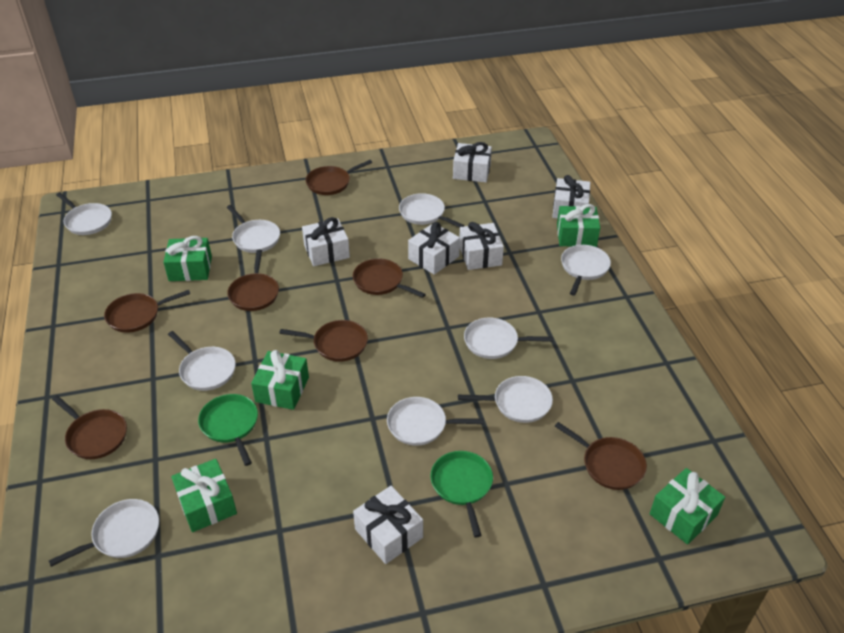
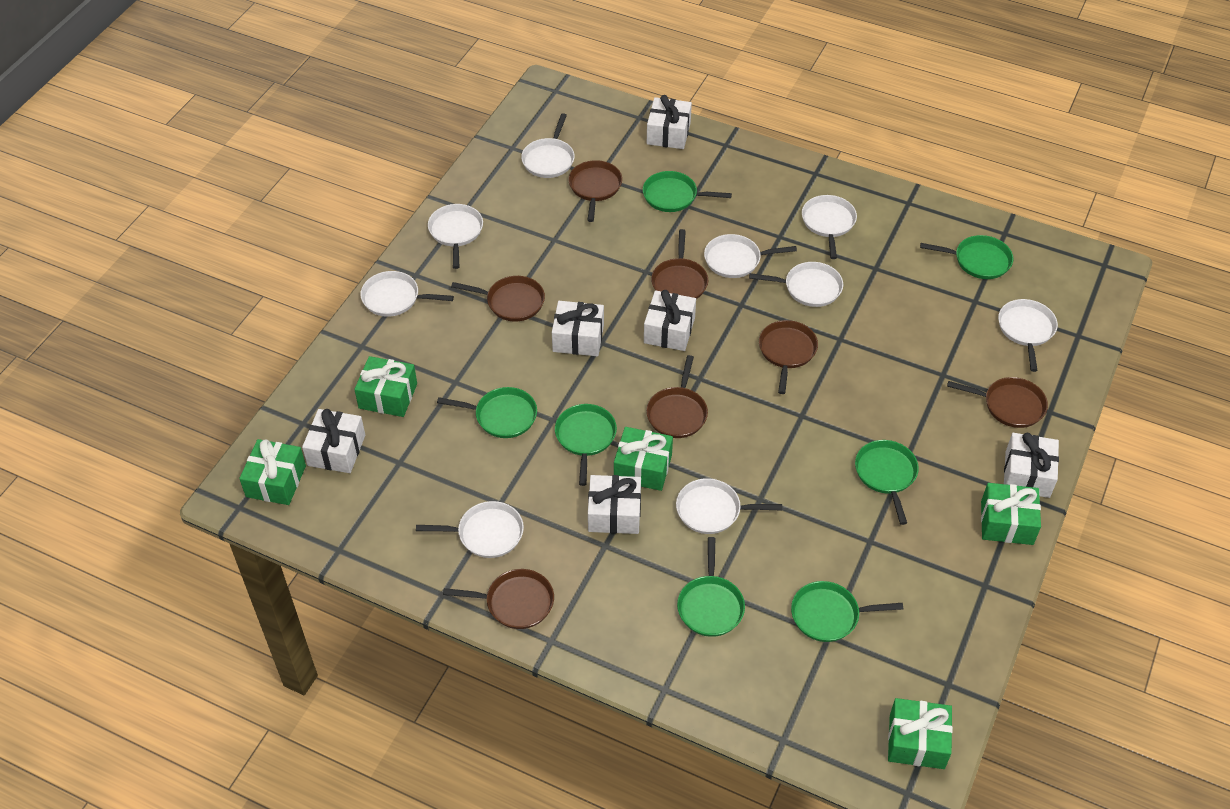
green pan: 2 -> 7

